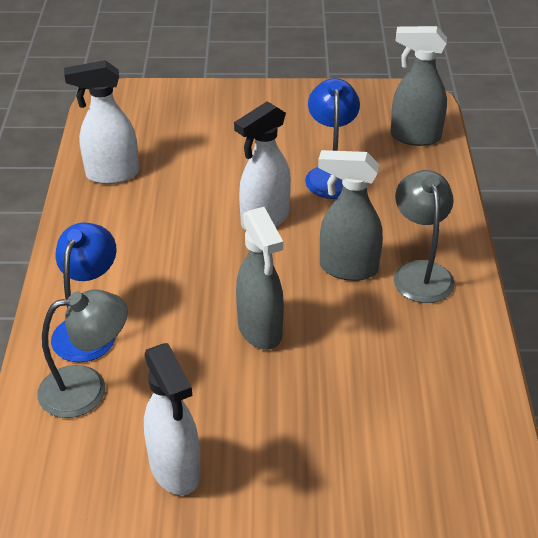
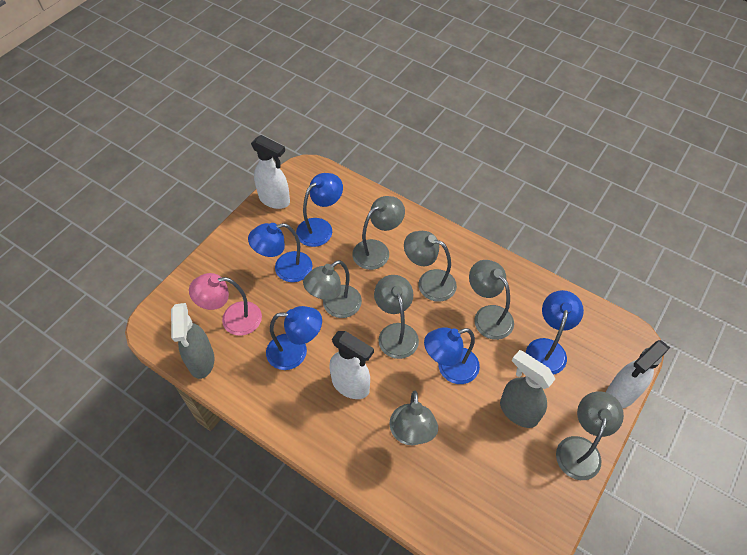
blue lamp: 2 -> 5
grey lamp: 2 -> 7
grey spray bottle: 3 -> 2
pink lamp: 0 -> 1

